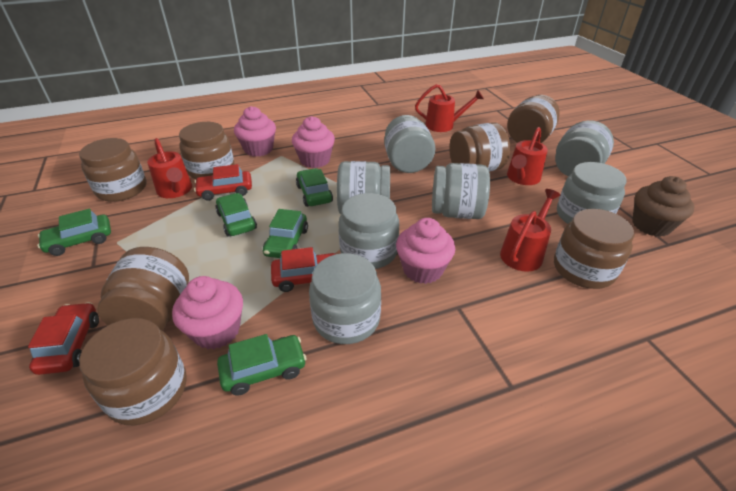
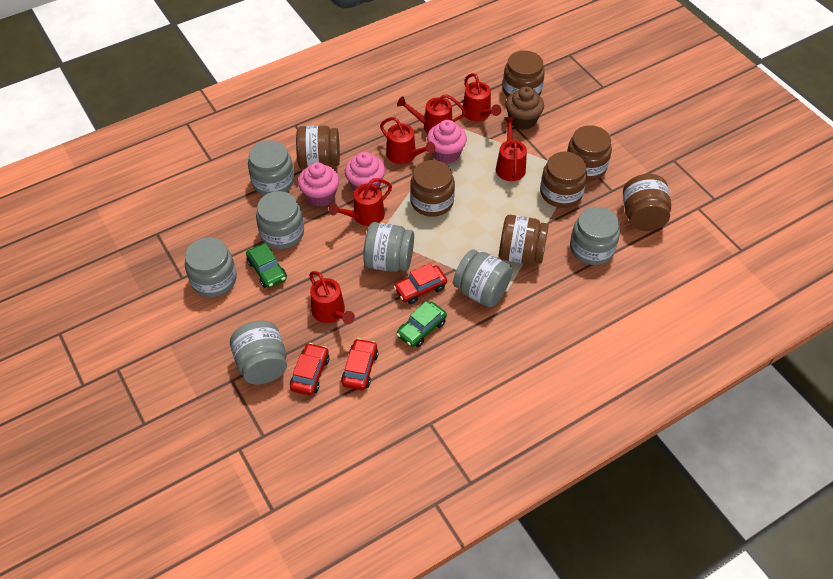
green car: 5 -> 2
pink cupcake: 4 -> 3
red watering can: 4 -> 6

